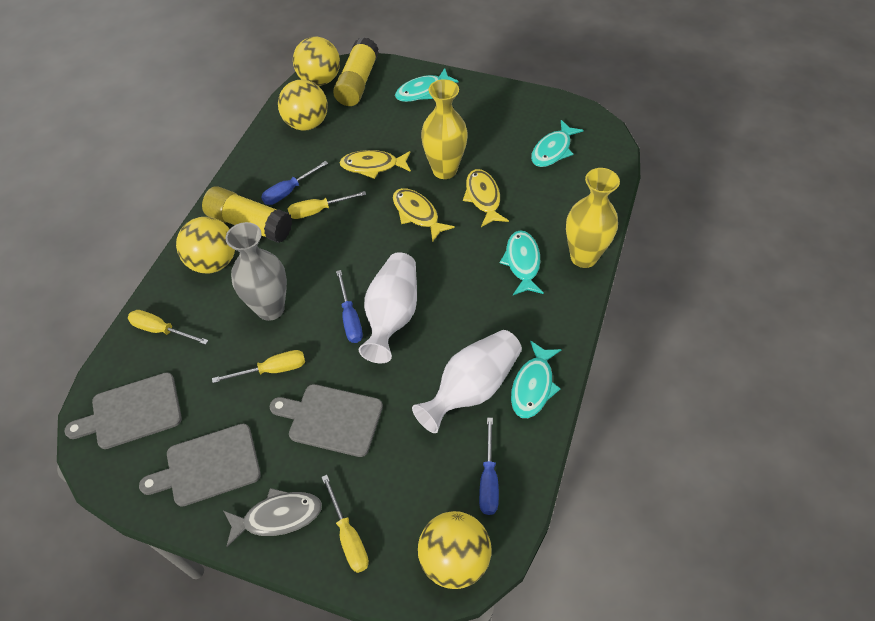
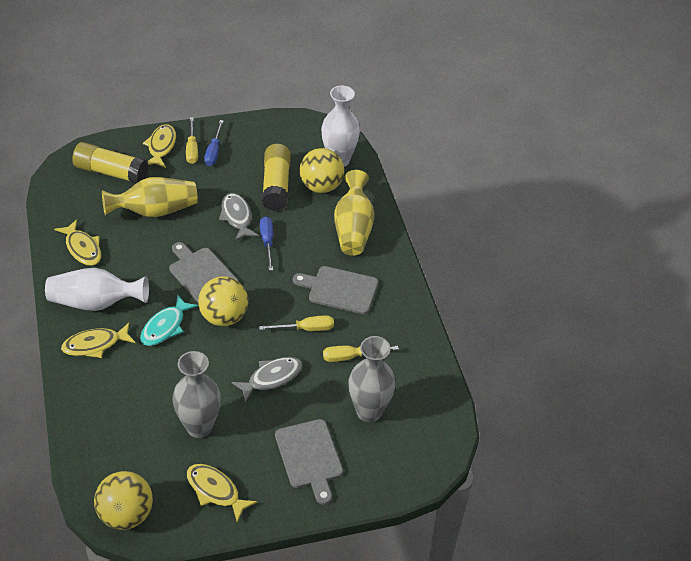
blue screwdriver: 3 -> 2
grey fish: 1 -> 2
grey vase: 1 -> 2
turquoise fish: 4 -> 1
yellow ball: 4 -> 3
yellow fish: 3 -> 4
yellow screwdriver: 4 -> 3

